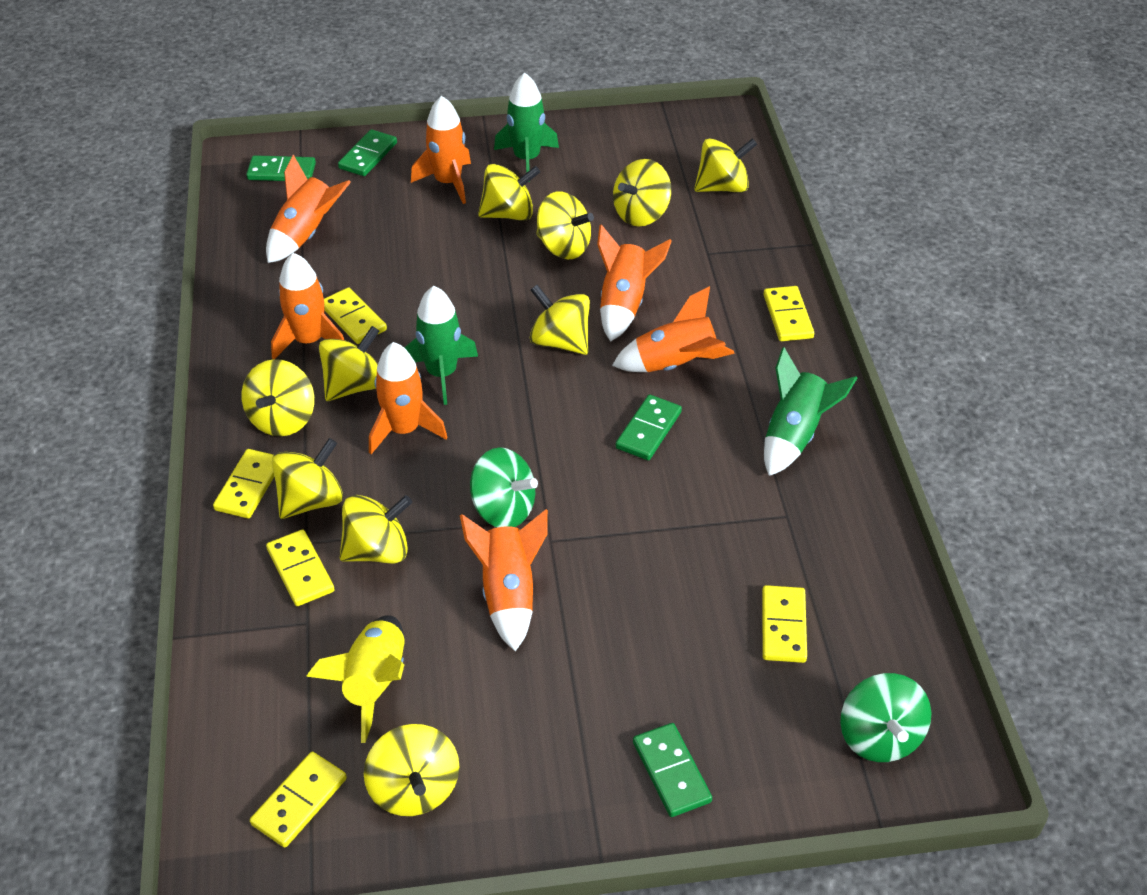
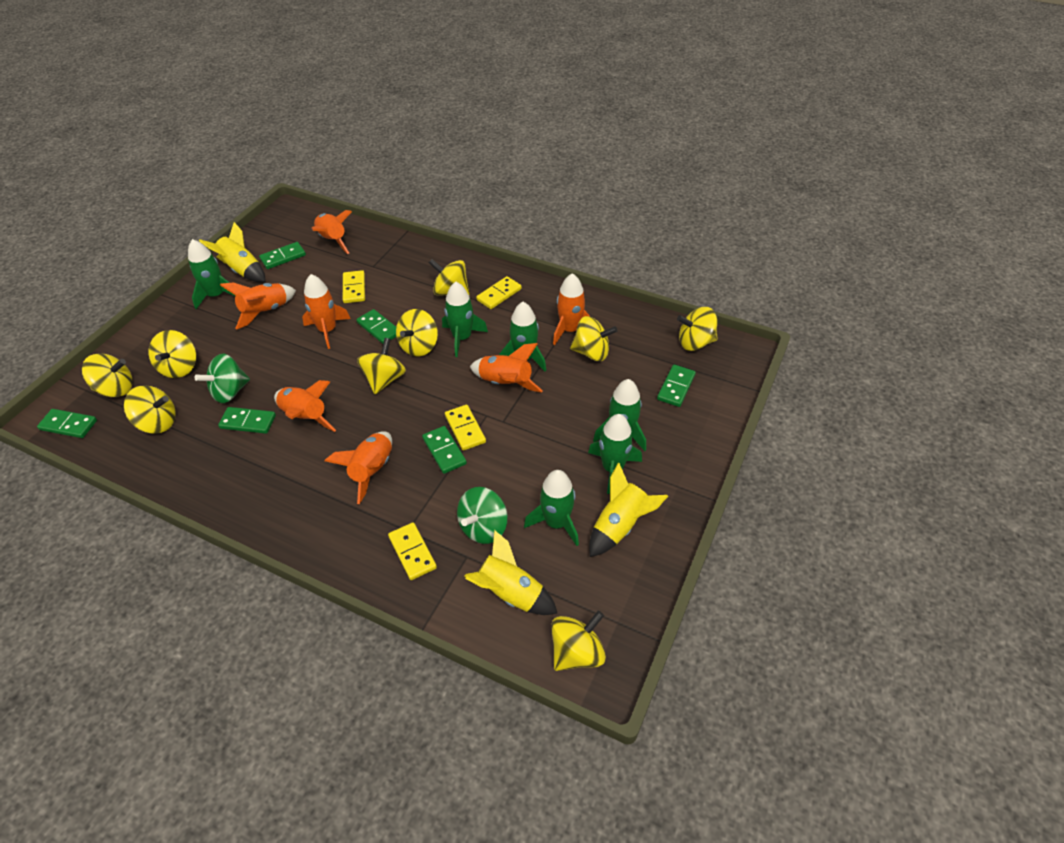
green domino: 4 -> 6
green rocket: 3 -> 6
yellow domino: 6 -> 4
yellow rocket: 1 -> 3
yellow spinning top: 10 -> 9

